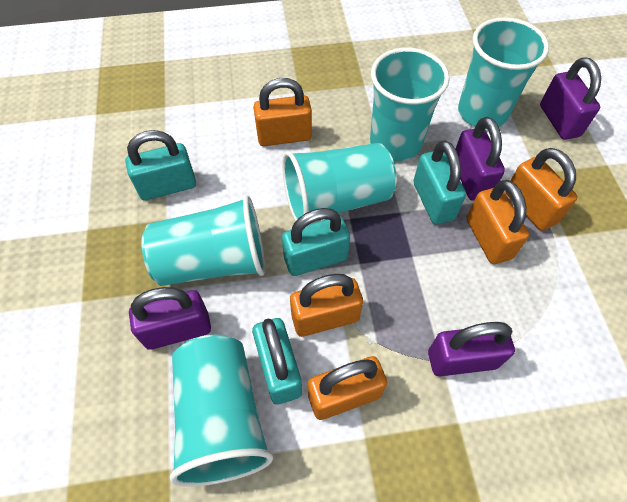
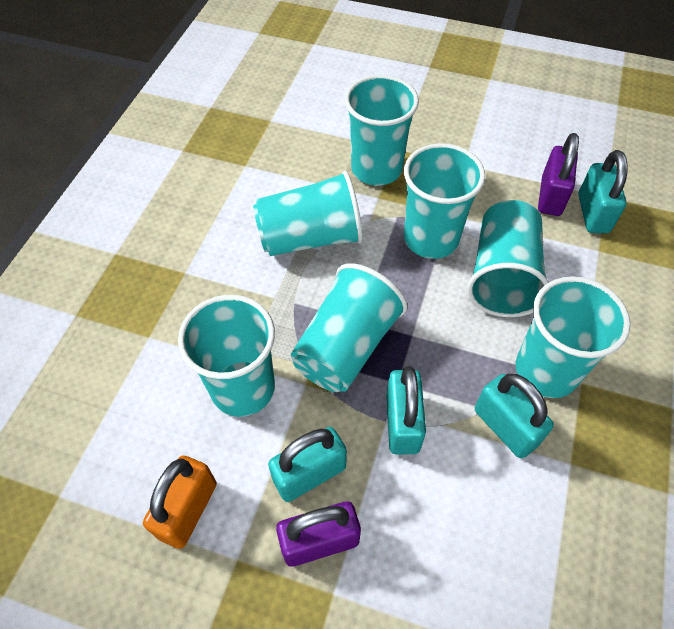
orange padlock: 5 -> 1
purple padlock: 4 -> 2
turquoise cup: 5 -> 7

